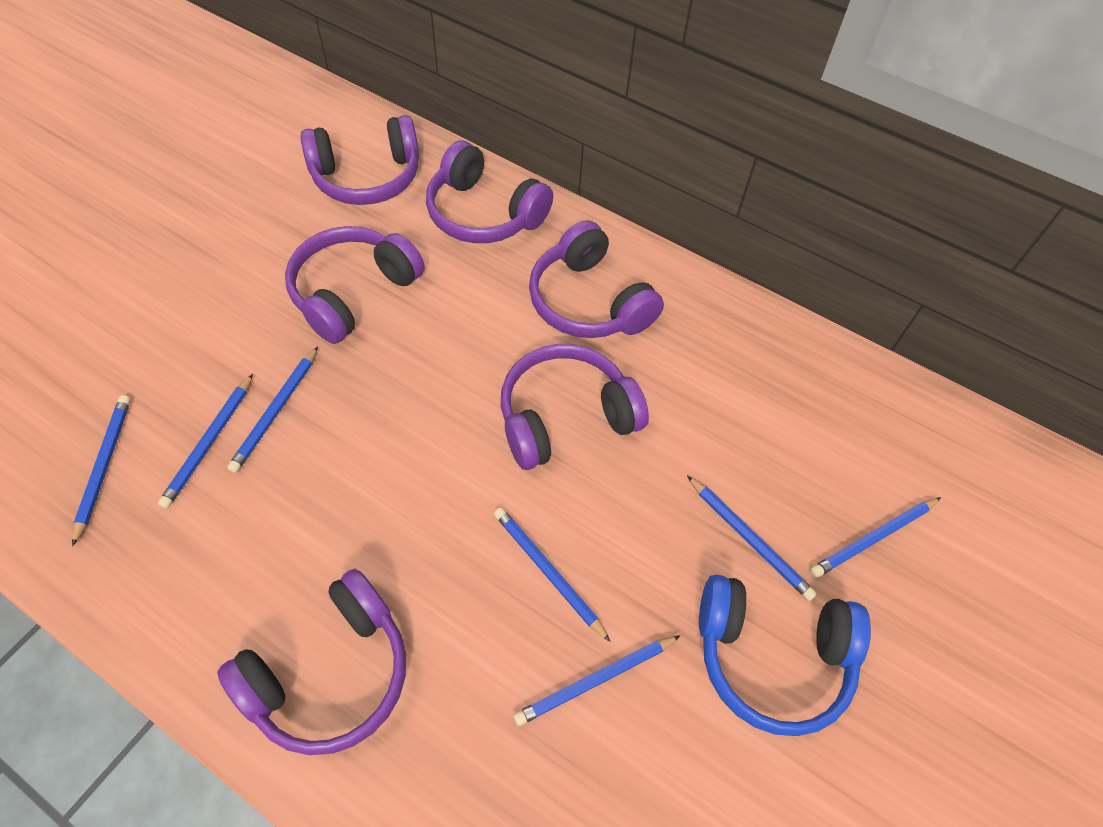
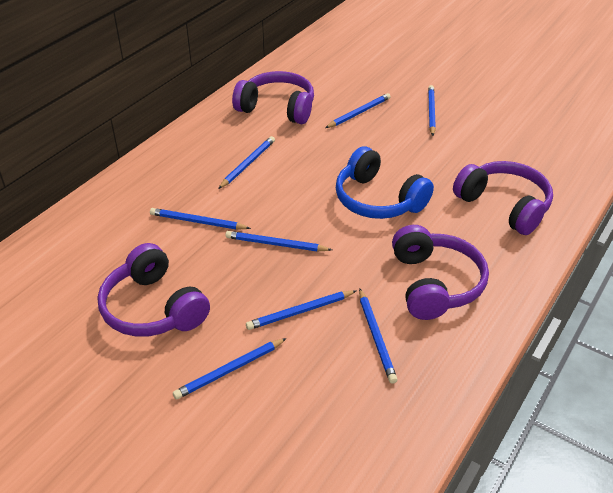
blue pencil: 7 -> 8
purple headphones: 6 -> 4

